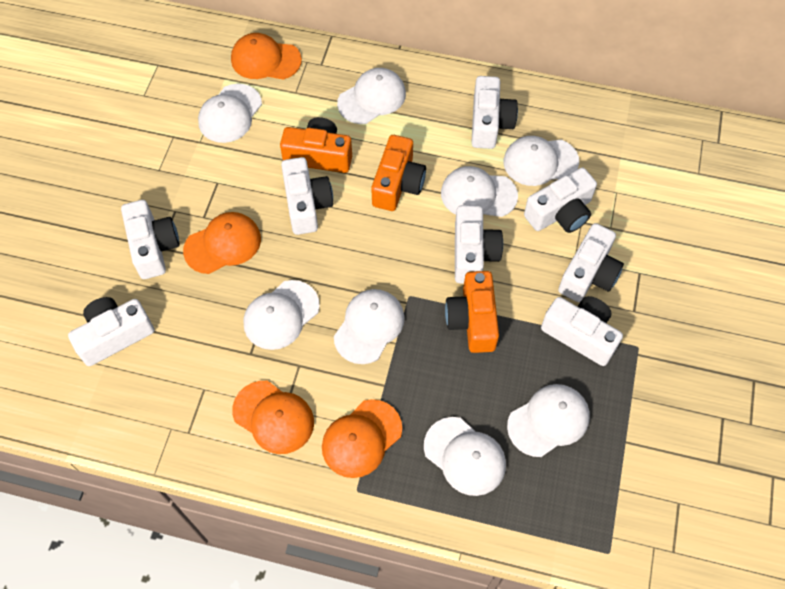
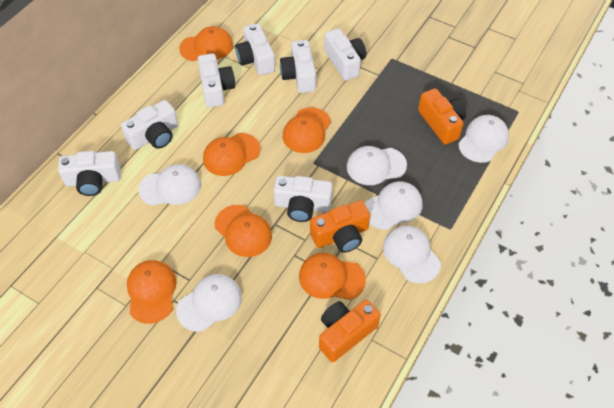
orange cap: 4 -> 6
white camera: 8 -> 7
white cap: 8 -> 6

